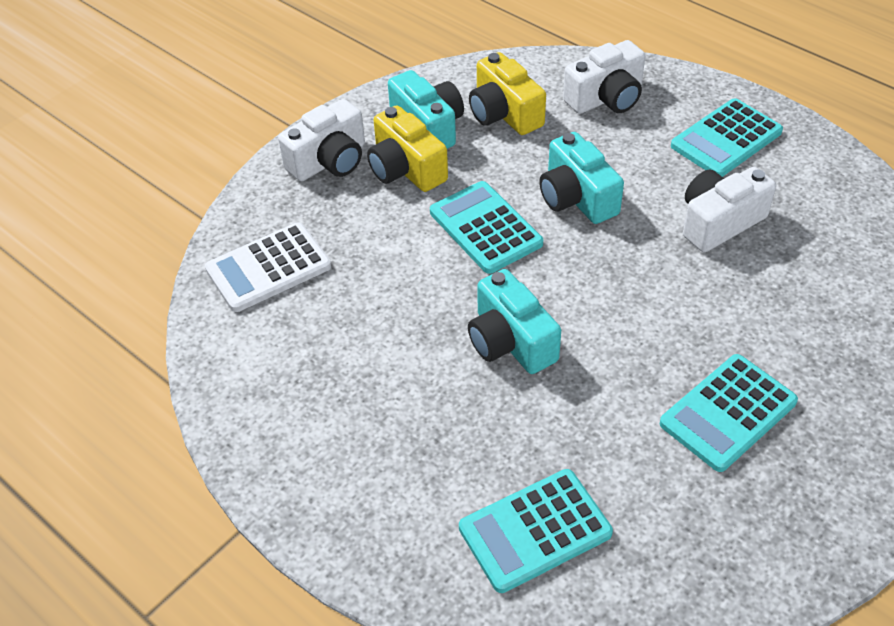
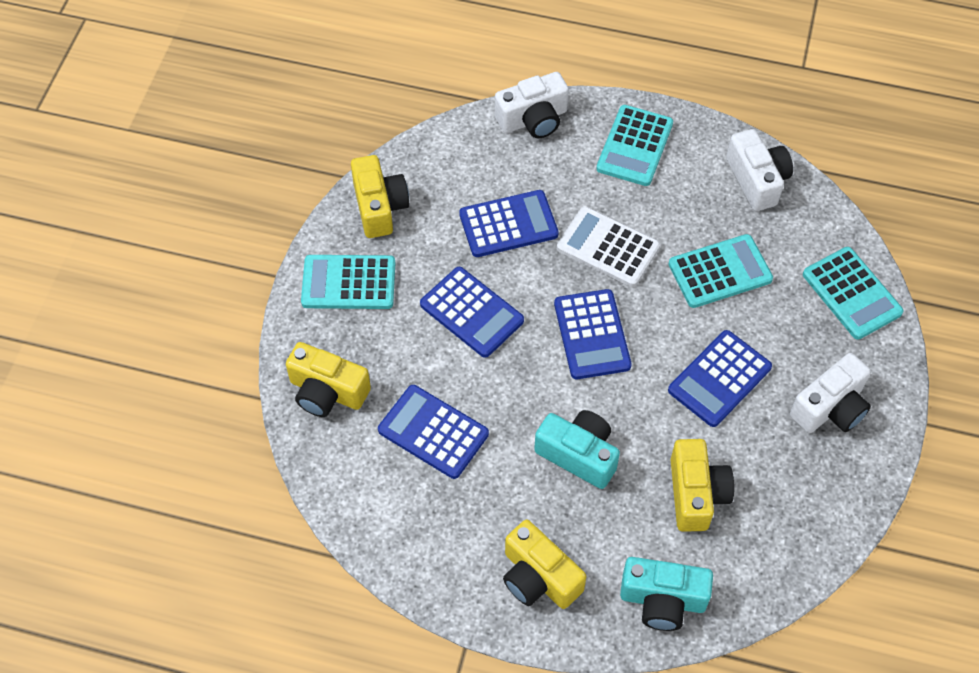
blue calculator: 0 -> 5
turquoise camera: 3 -> 2
yellow camera: 2 -> 4

